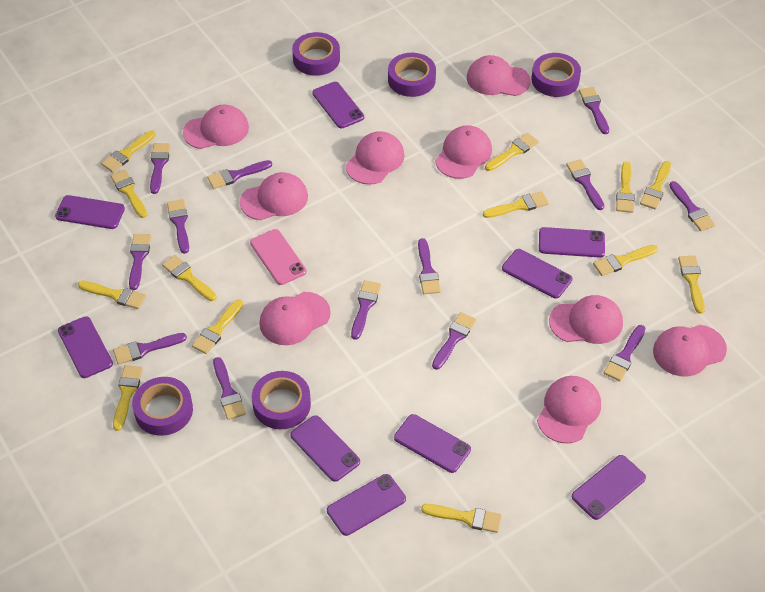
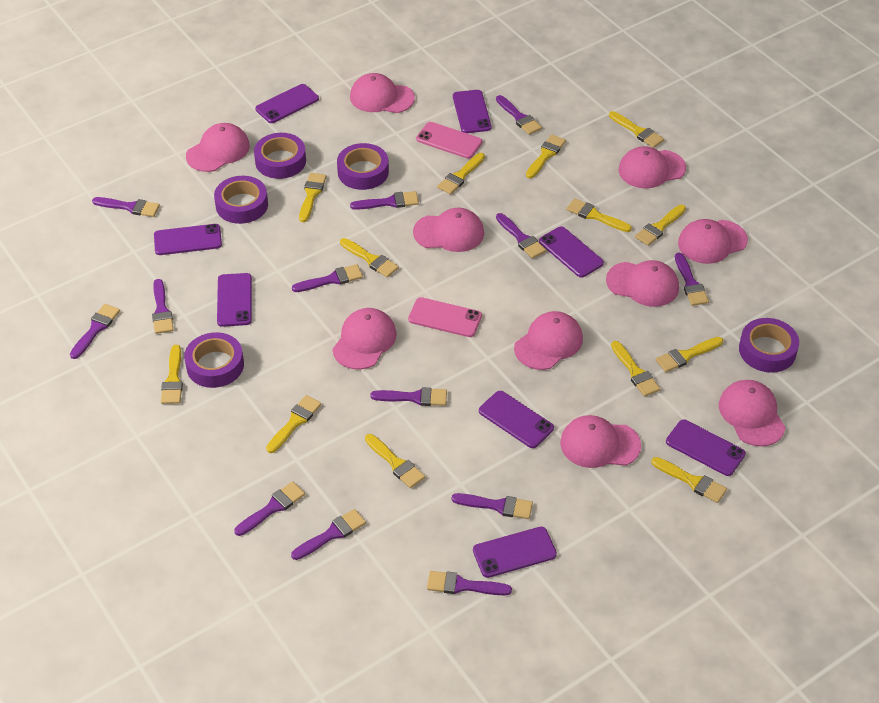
pink cap: 9 -> 10
pink phone: 1 -> 2
purple phone: 9 -> 8

